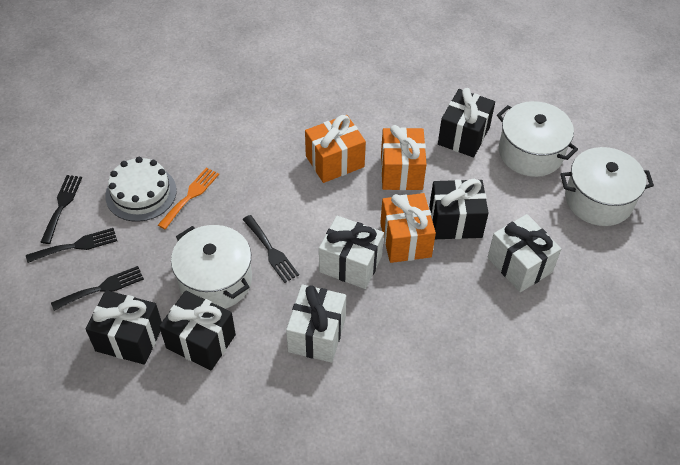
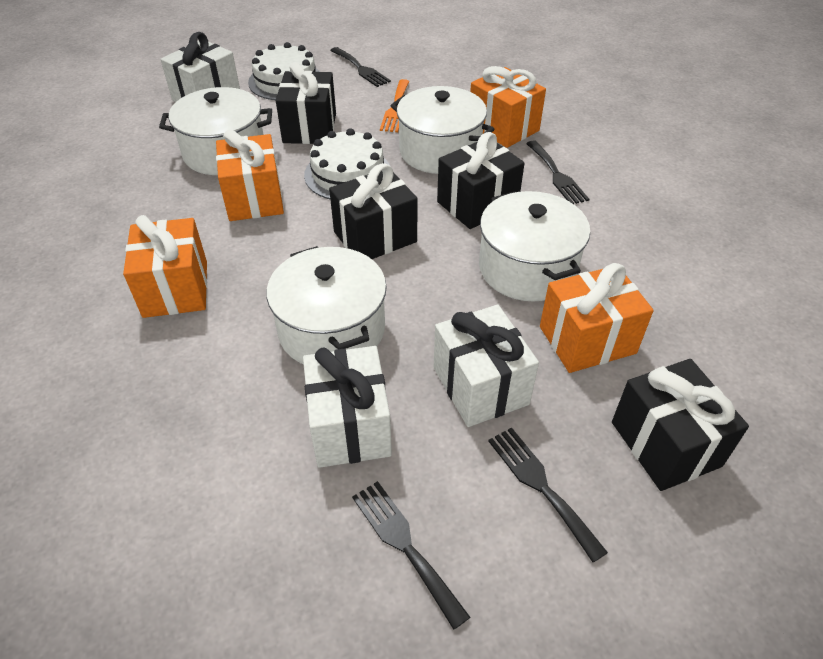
orange gift: 3 -> 4
white cake: 1 -> 2
white pot: 3 -> 4

